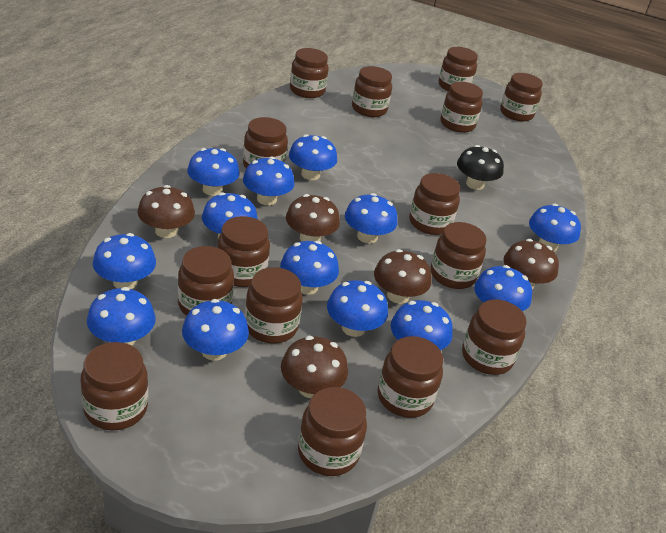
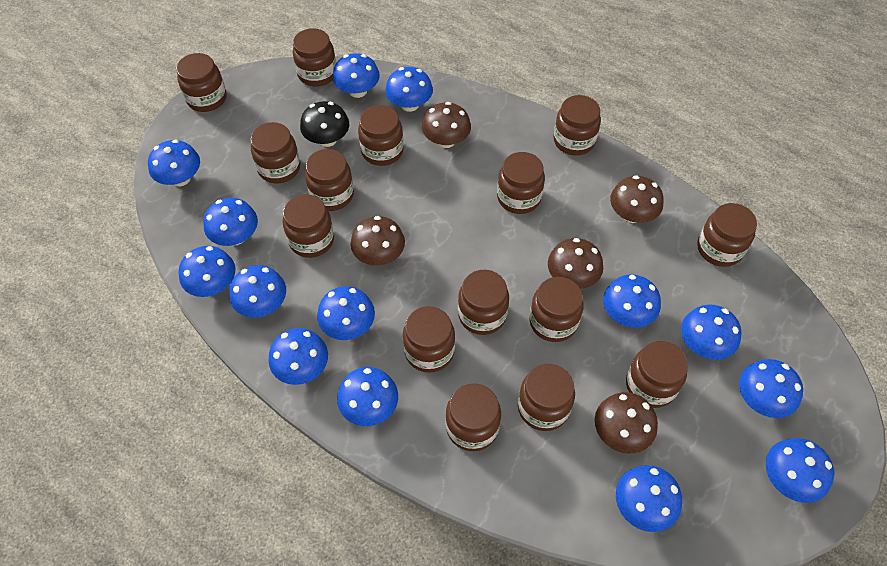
blue mushroom: 13 -> 14

